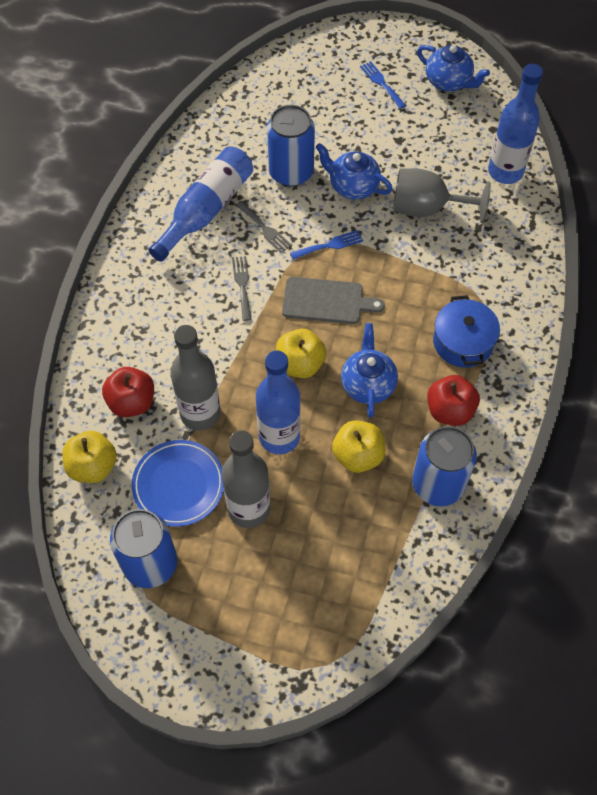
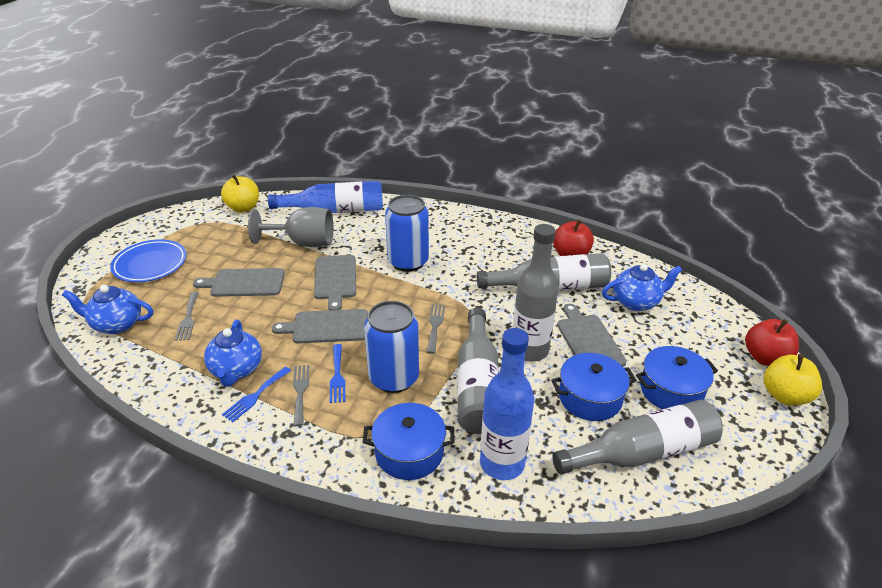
blue bottle: 3 -> 2
blue can: 3 -> 2
blue pot: 1 -> 3
grey bottle: 2 -> 4
grey cutting board: 1 -> 4
grey fork: 2 -> 3
yellow apple: 3 -> 2

